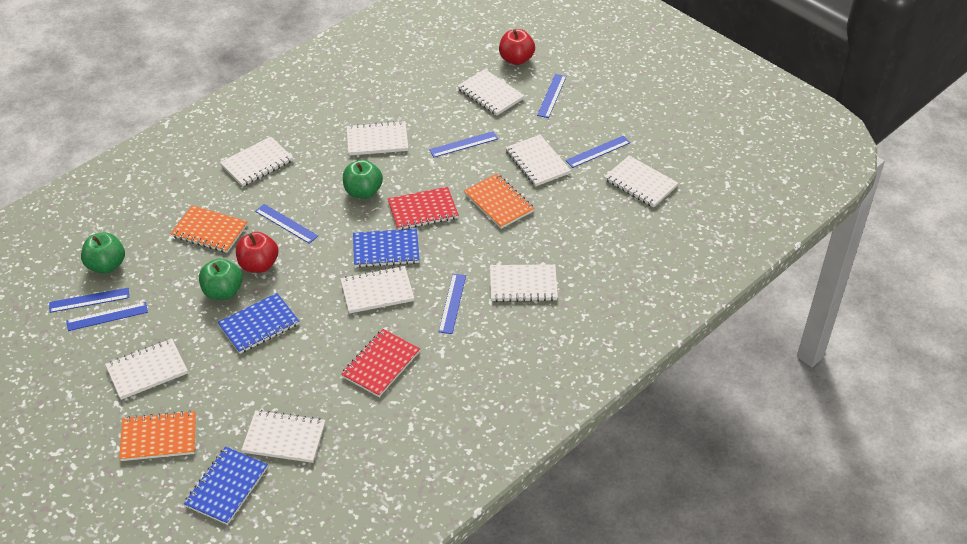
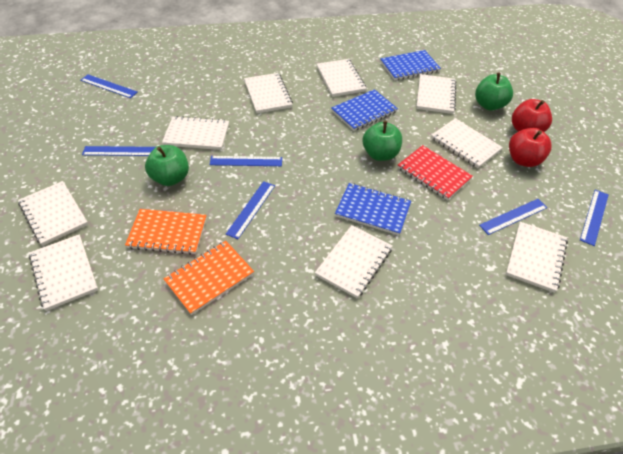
blue ruler: 7 -> 6
orange notebook: 3 -> 2
red notebook: 2 -> 1

